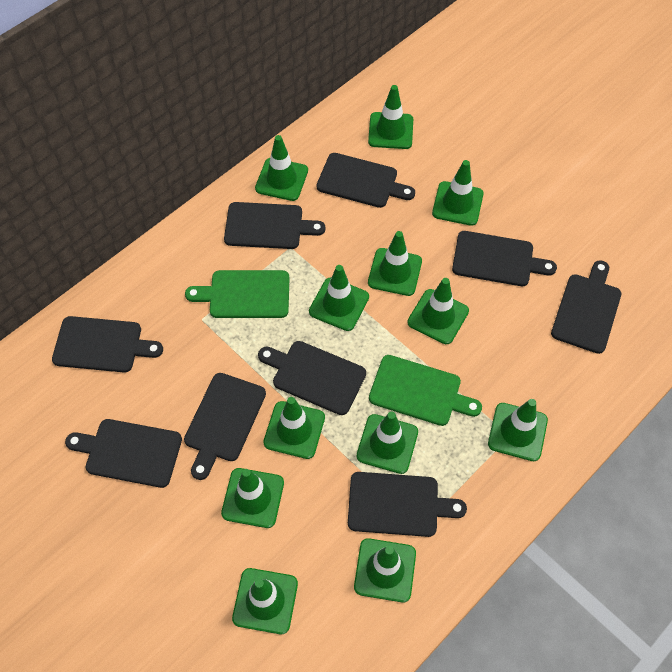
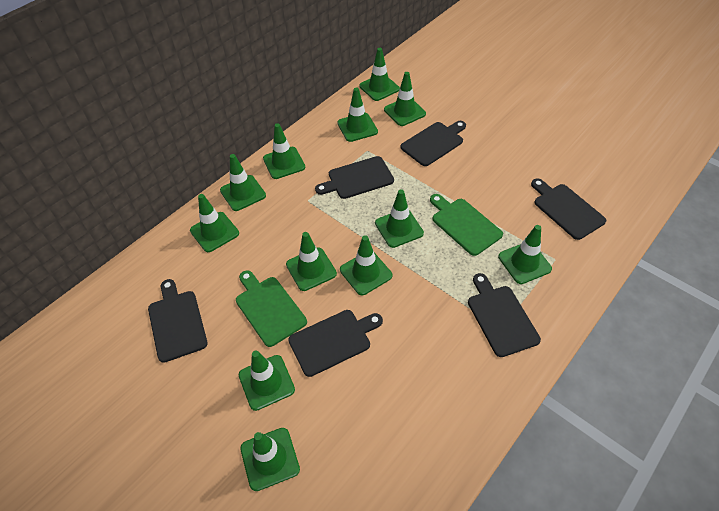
black cutting board: 9 -> 6

